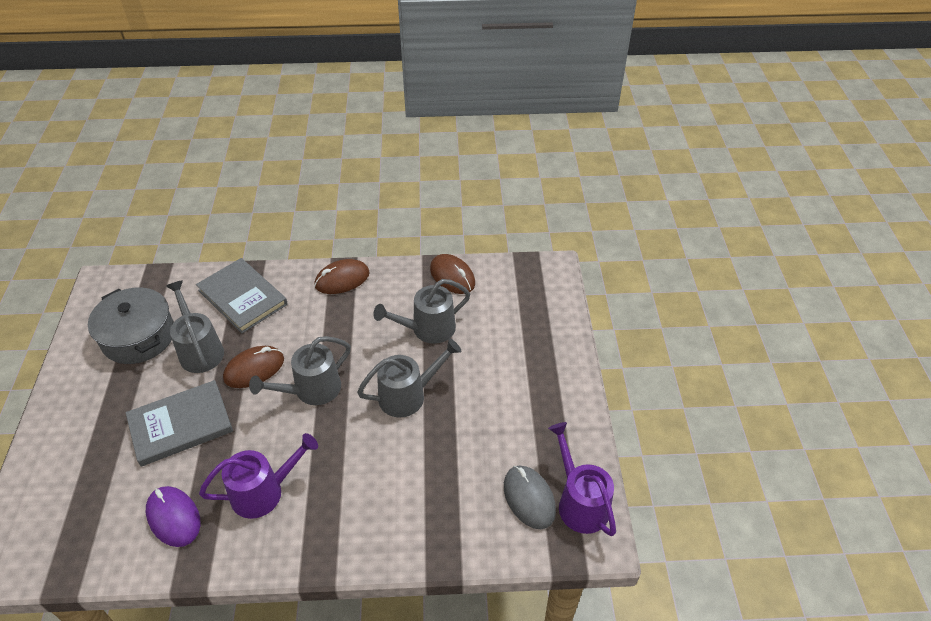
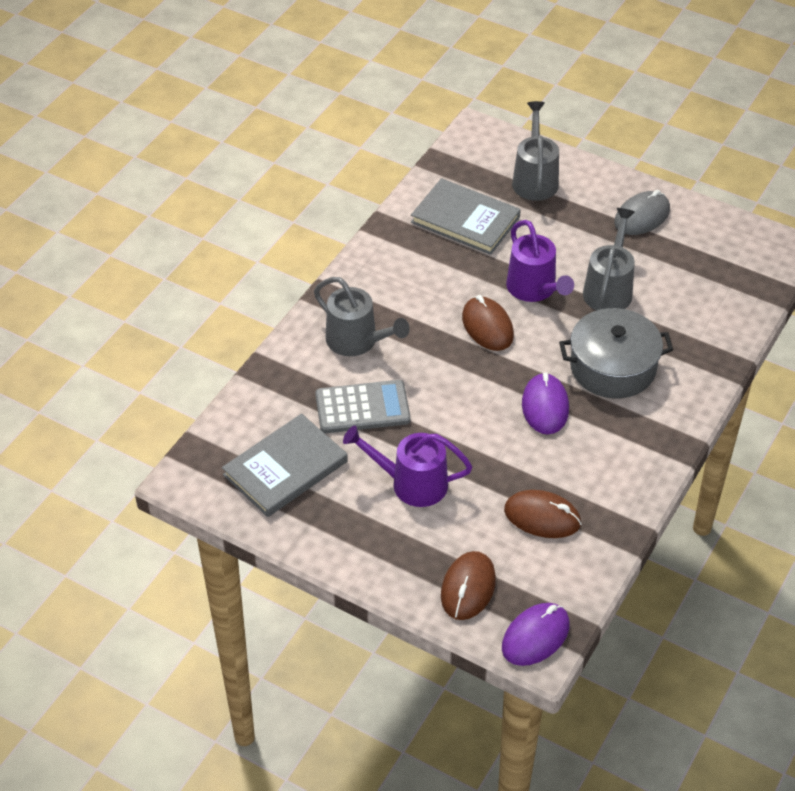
grey calculator: 0 -> 1
grey watering can: 4 -> 3
purple mouse: 1 -> 2

